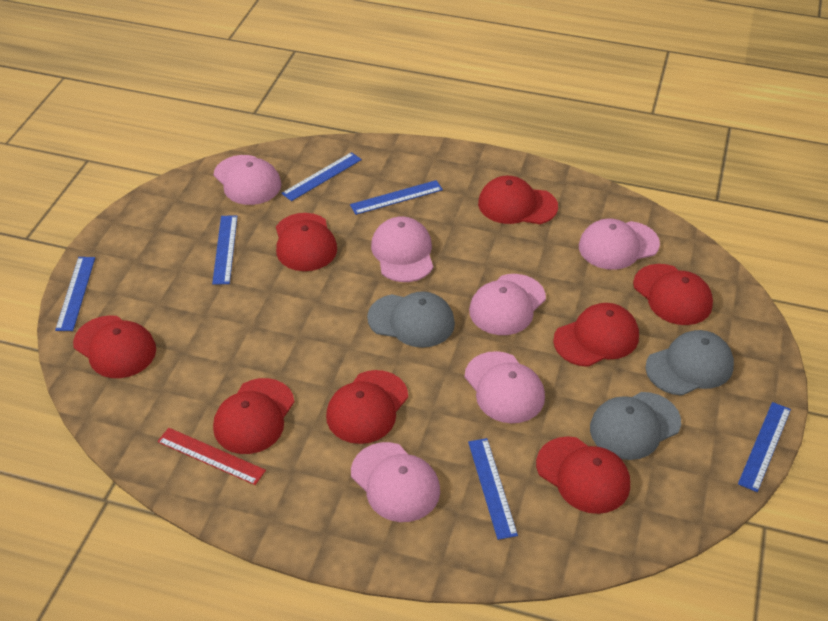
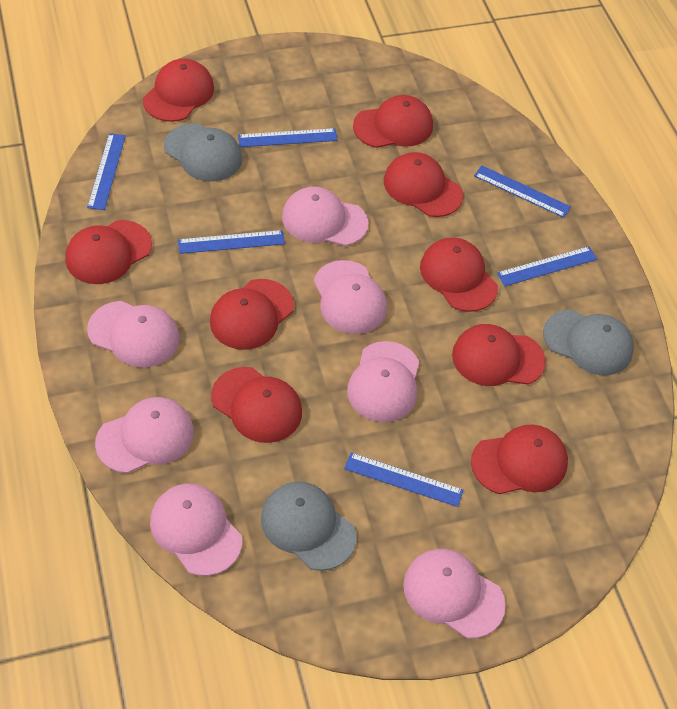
pink cap: 6 -> 7
red cap: 8 -> 9
red ruler: 1 -> 0

